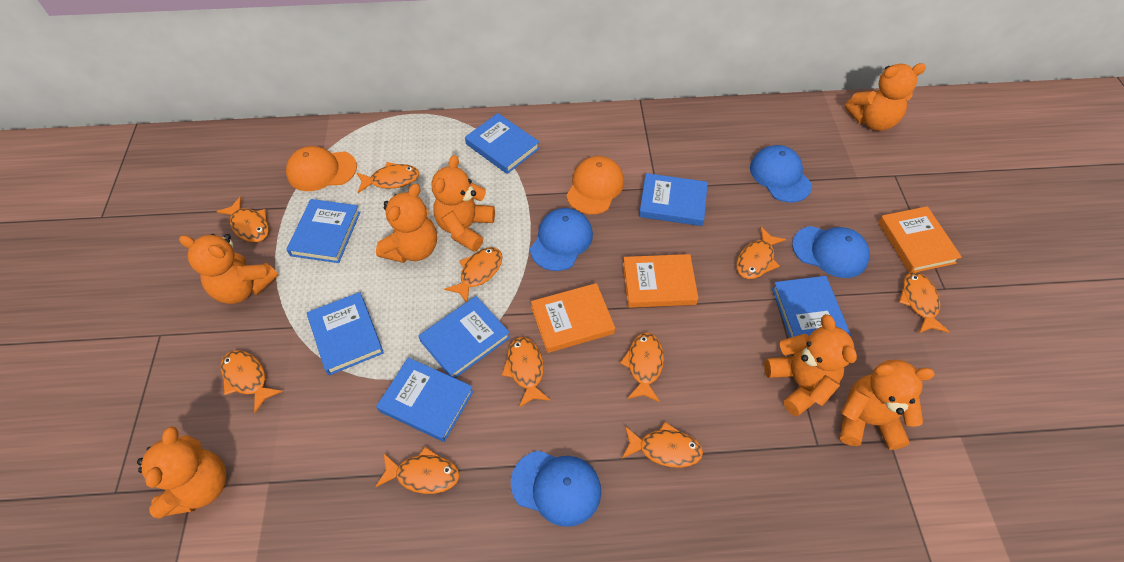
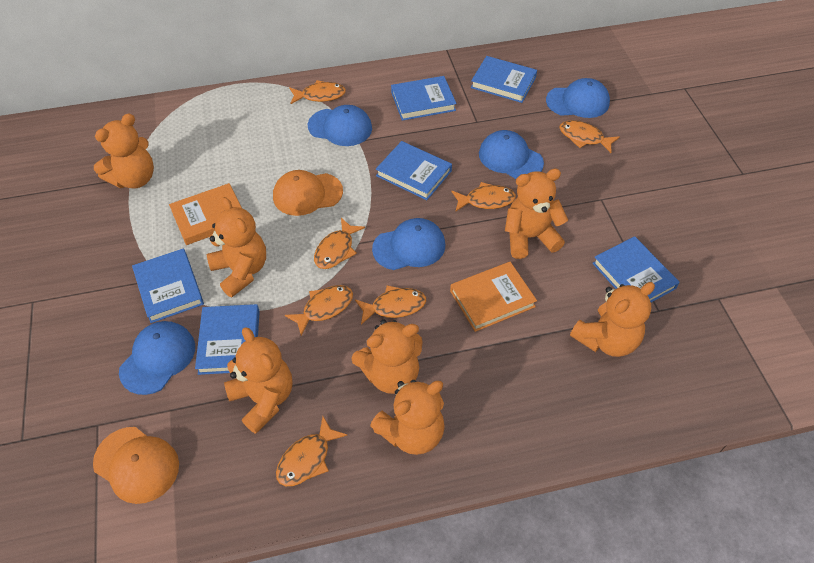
blue book: 7 -> 6
blue cap: 4 -> 5
orange book: 3 -> 2
orange fish: 10 -> 7

